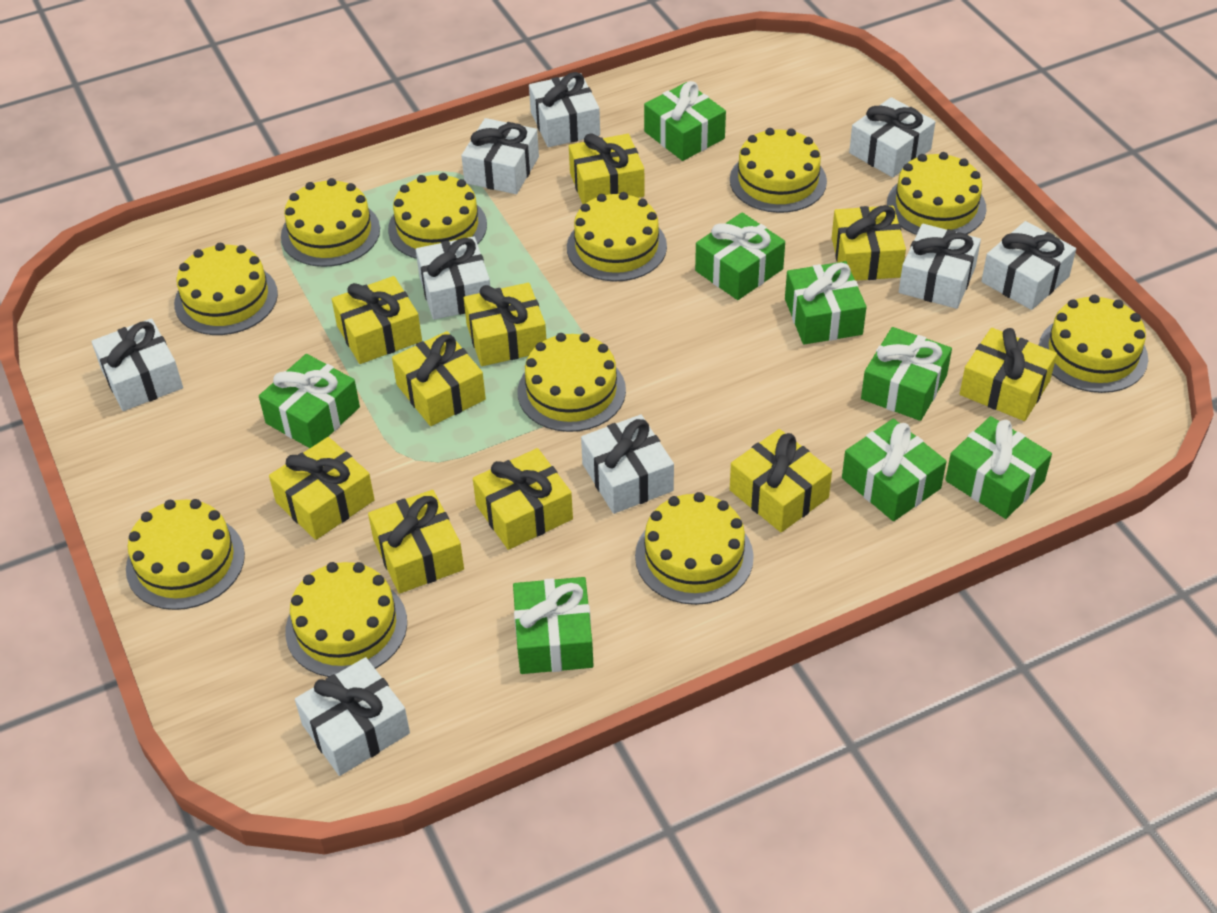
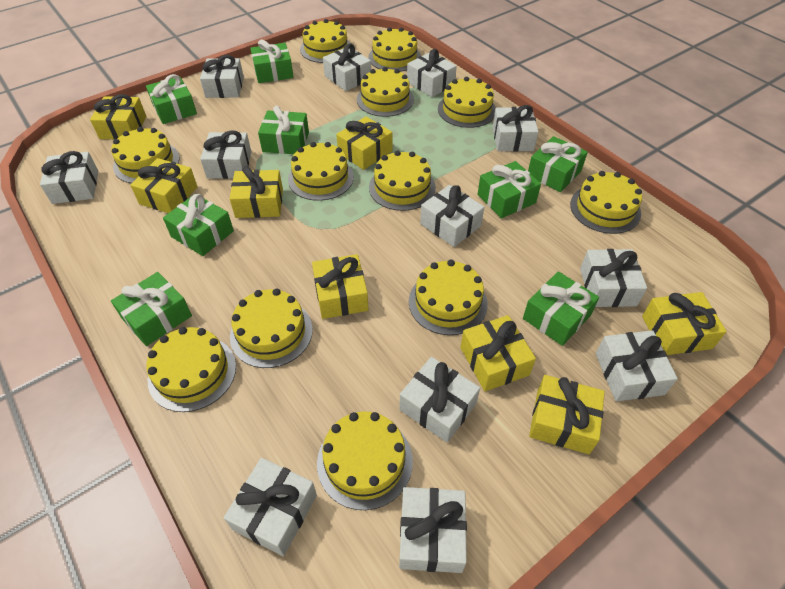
white gift: 9 -> 12
yellow cake: 11 -> 12
yellow gift: 10 -> 8

